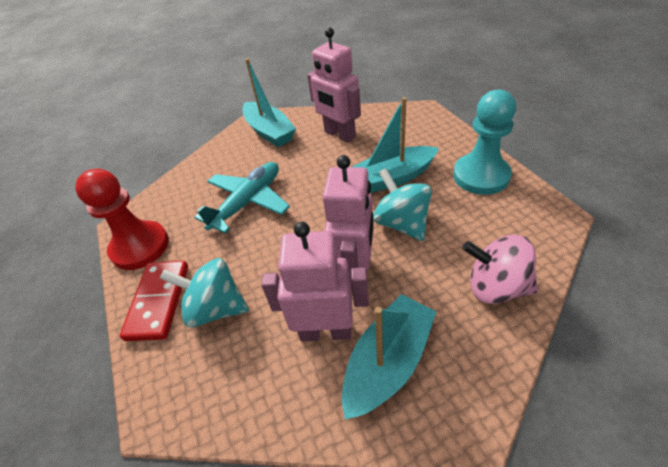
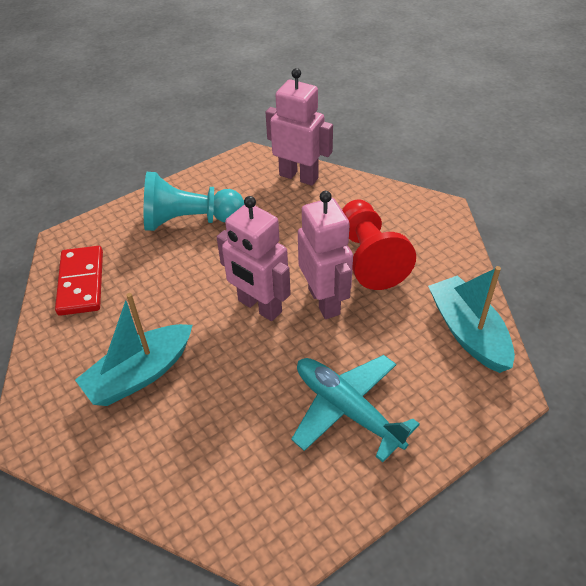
pink spinning top: 1 -> 0
turquoise boat: 3 -> 2
turquoise spinning top: 2 -> 0

